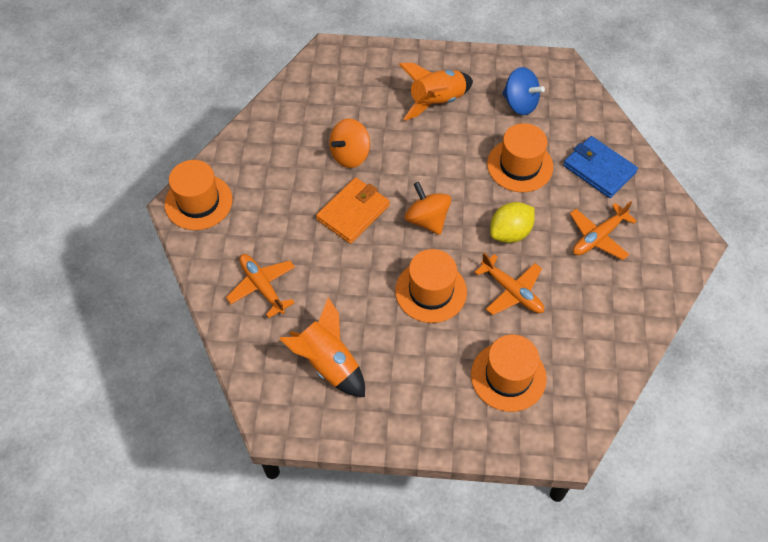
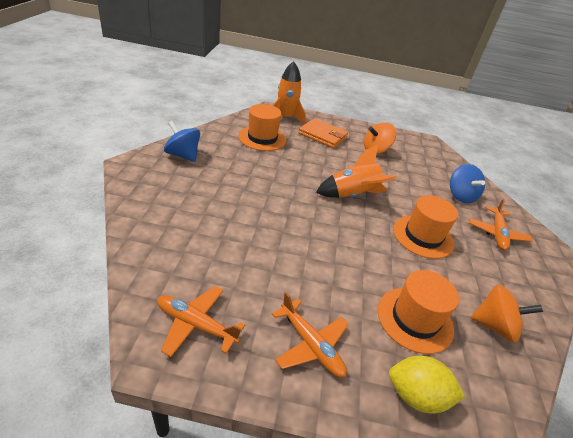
blue spinning top: 1 -> 2
blue wallet: 1 -> 0
orange hat: 4 -> 3

